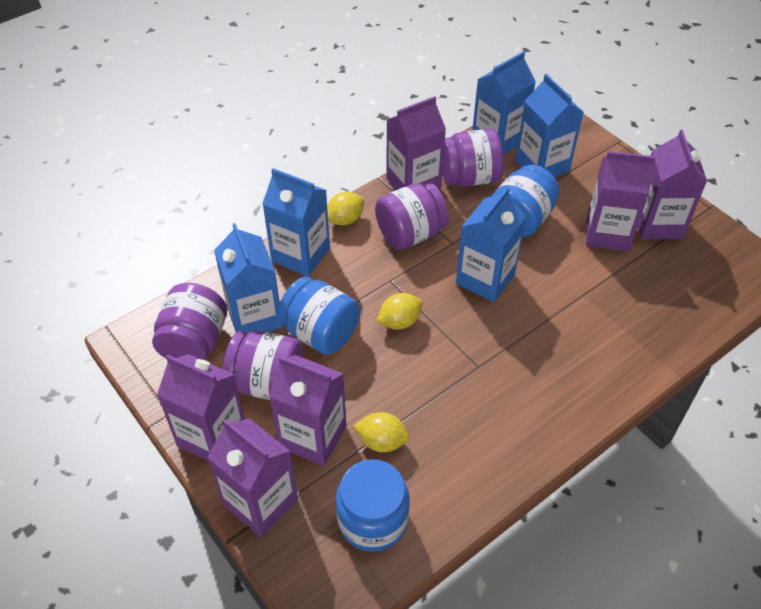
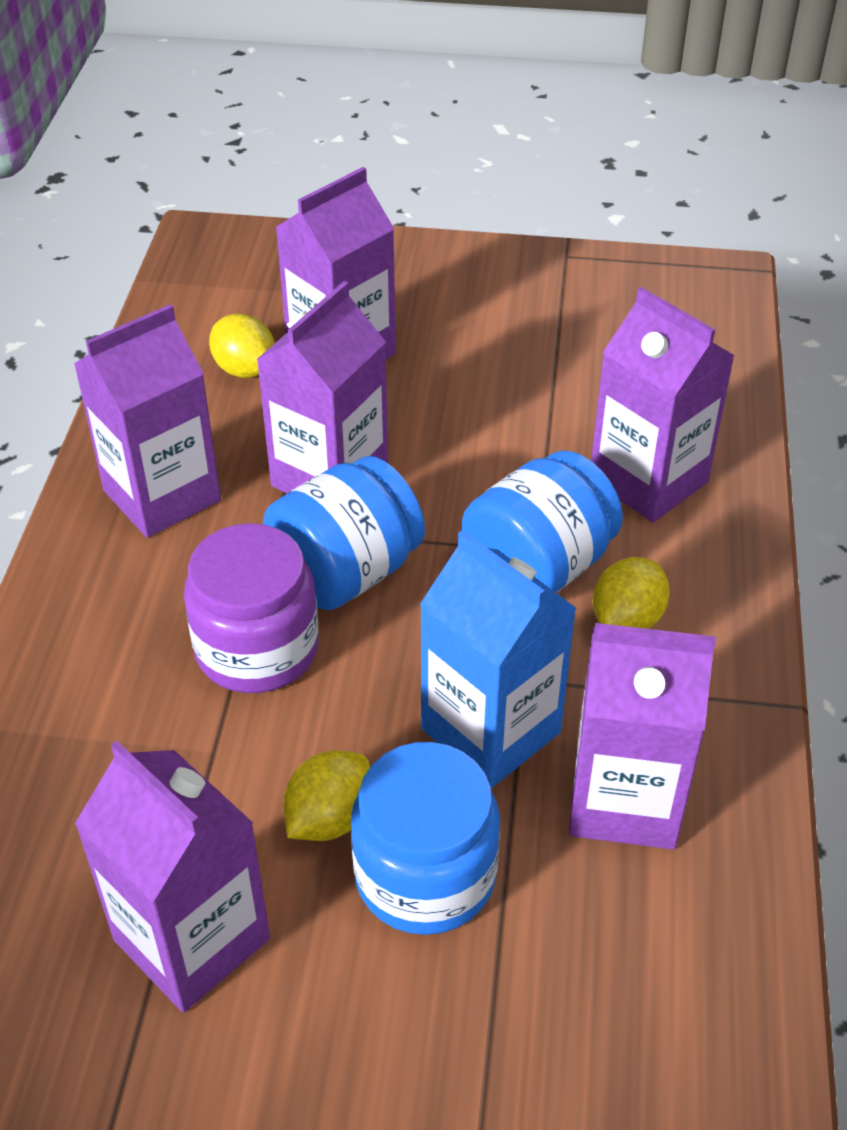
blue carton: 5 -> 1
purple jar: 4 -> 1

